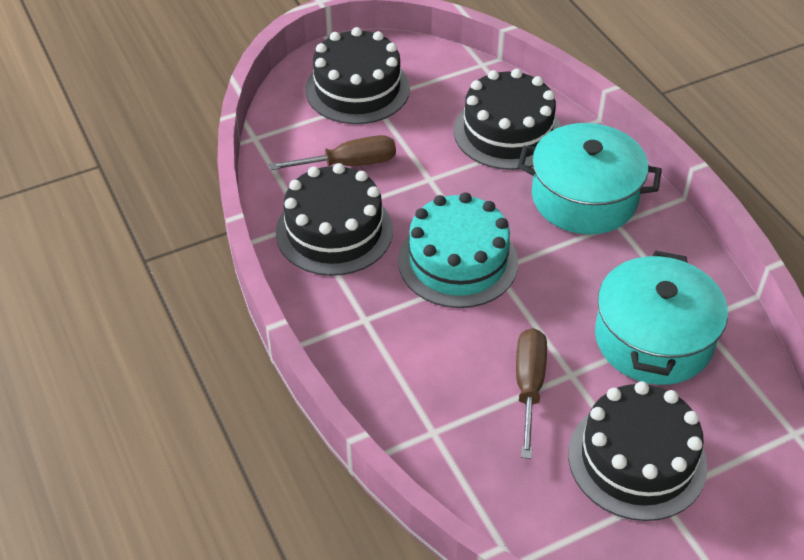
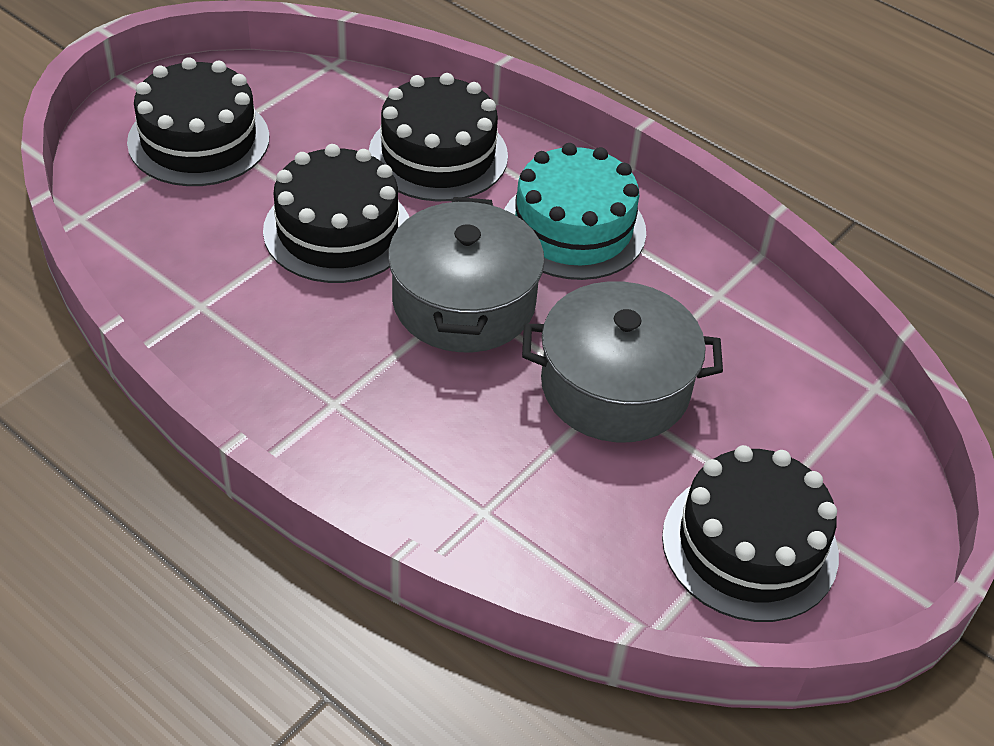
brown screwdriver: 2 -> 0
grey pot: 0 -> 2
turquoise pot: 2 -> 0

